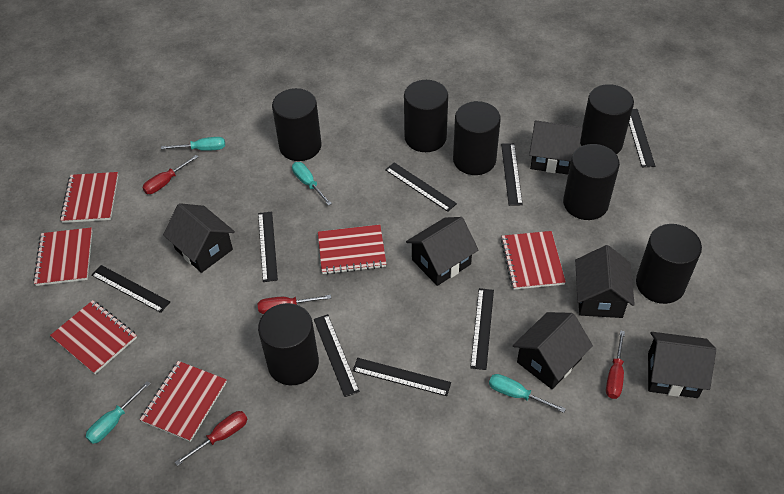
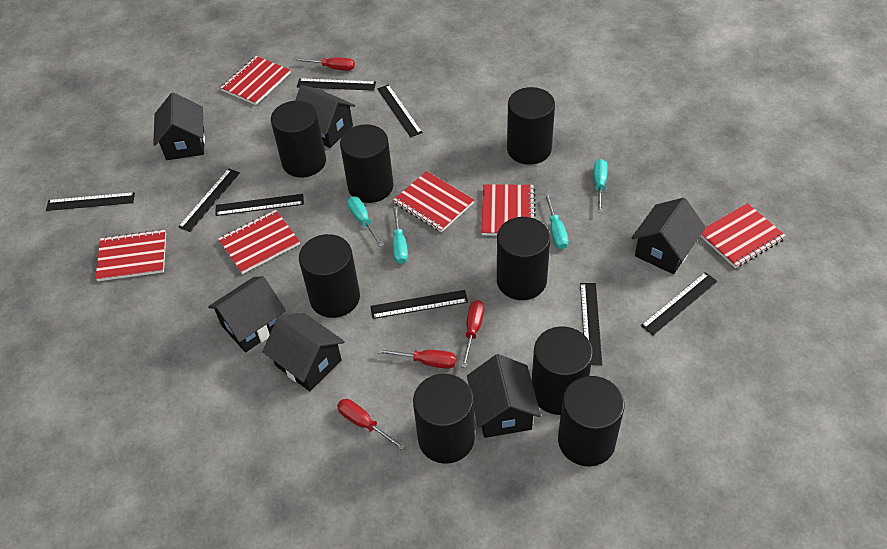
black cylinder: 7 -> 8

